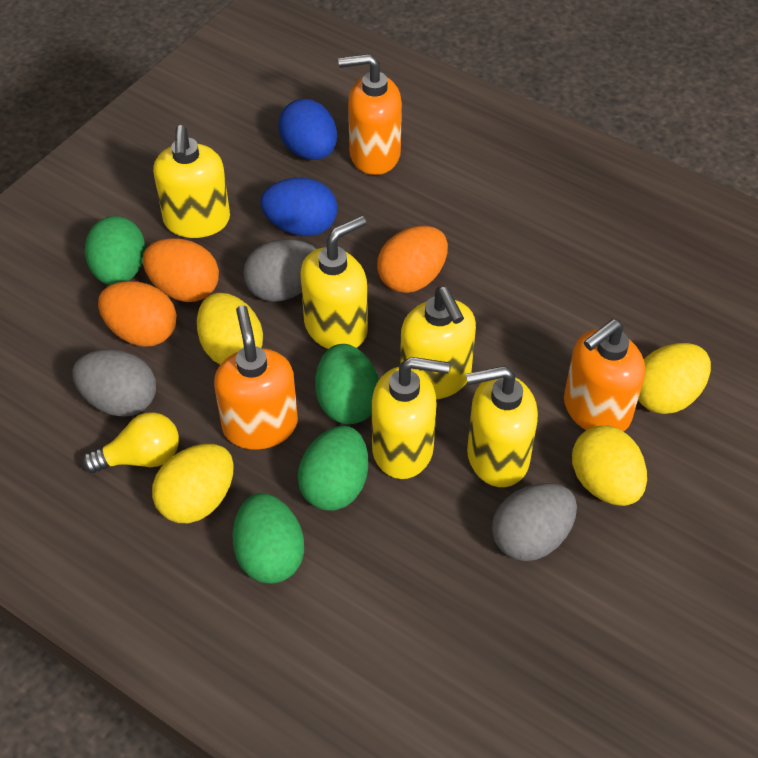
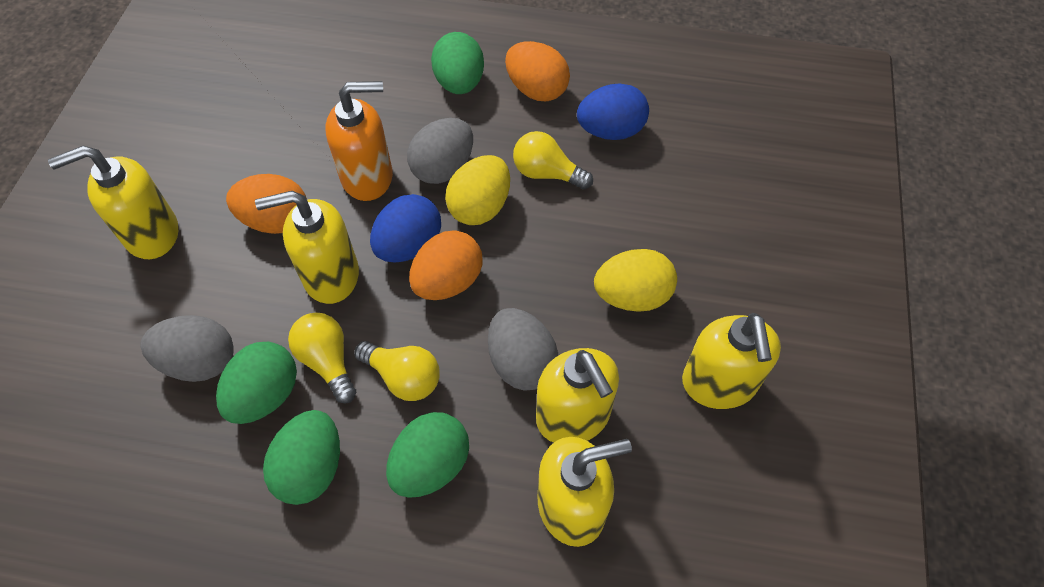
orange soap dispenser: 3 -> 1
yellow egg: 4 -> 2
yellow light bulb: 1 -> 3

